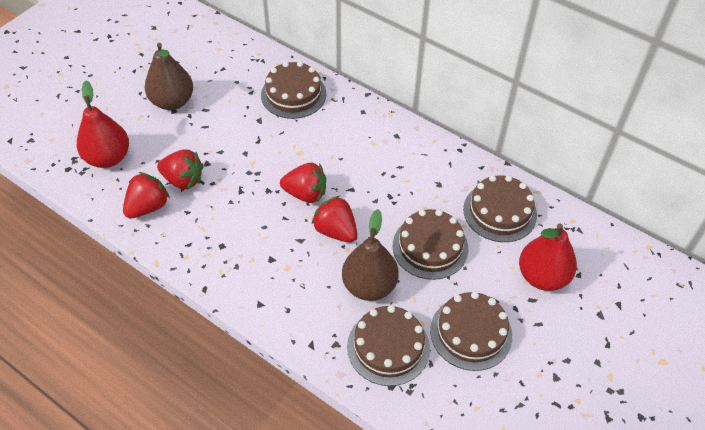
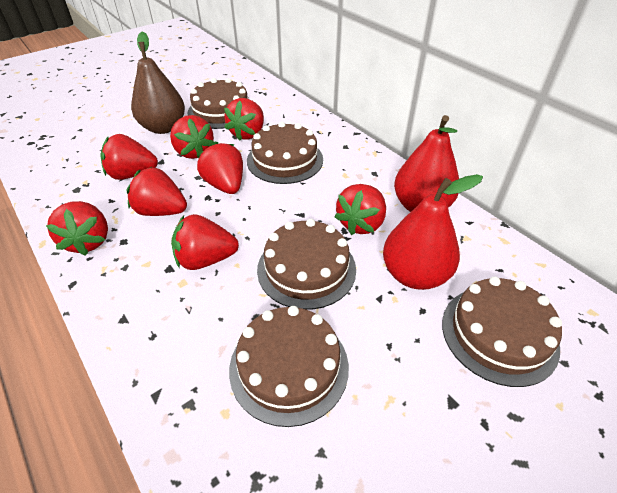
brown pear: 2 -> 1
red strawberry: 4 -> 8

